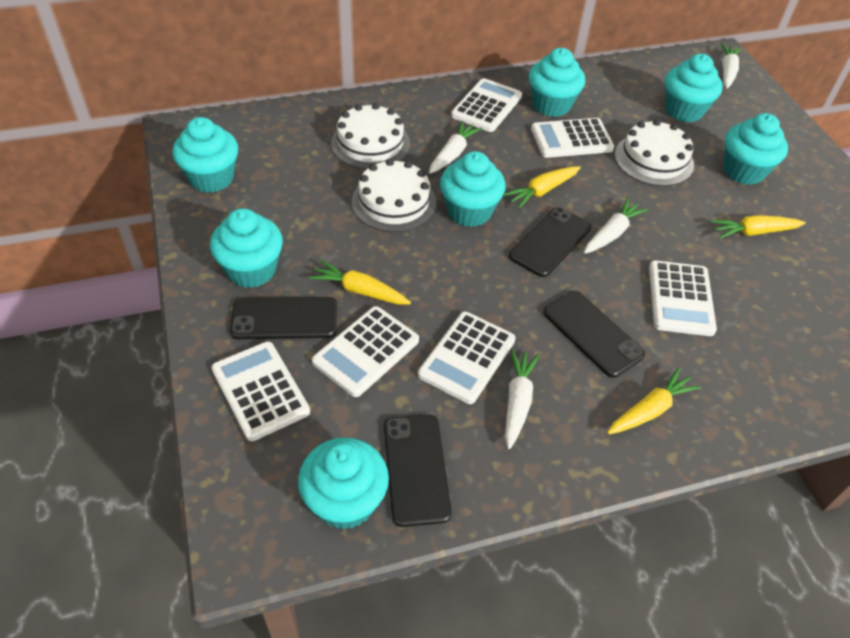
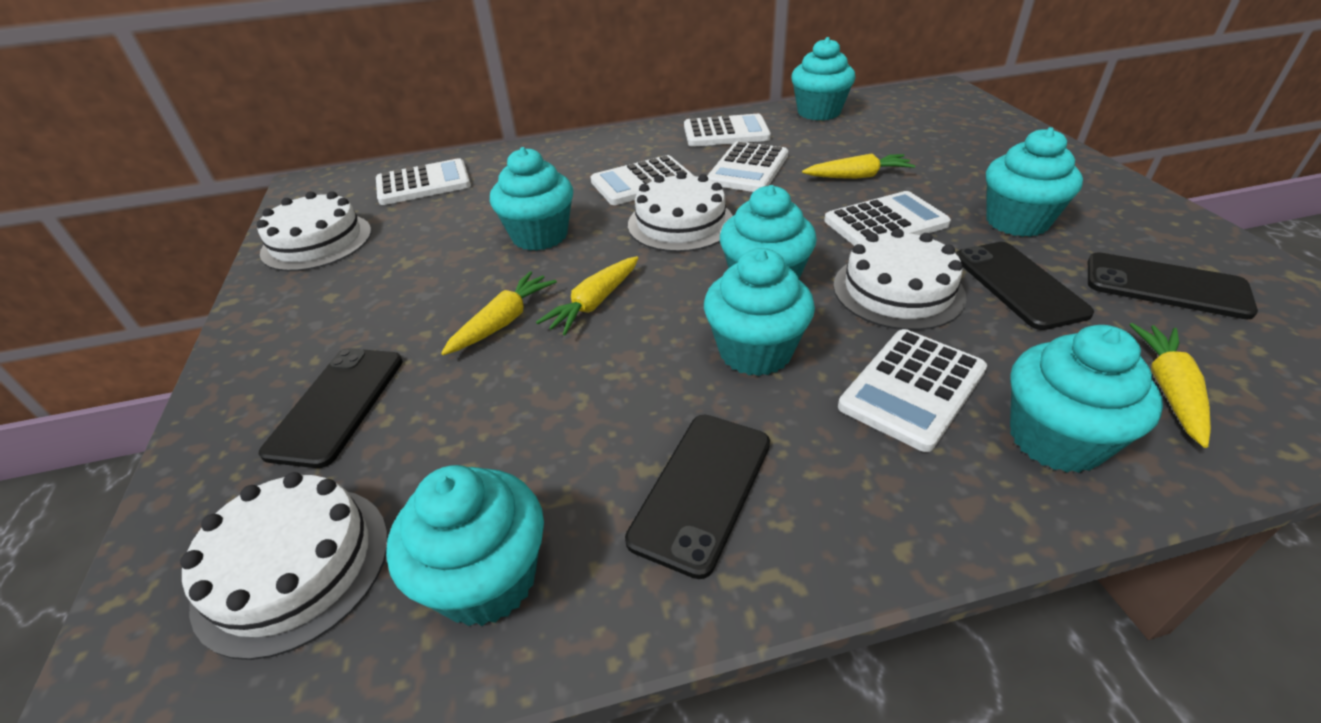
white cake: 3 -> 4
white carrot: 4 -> 0

